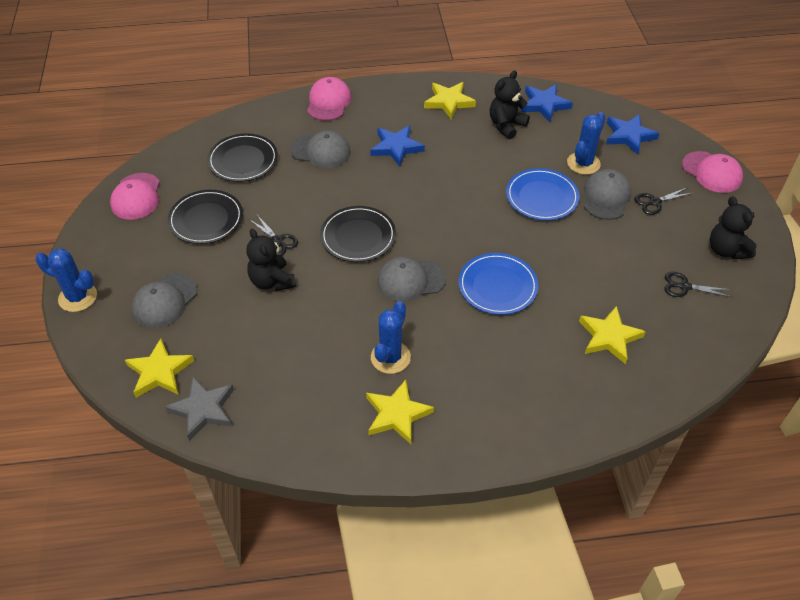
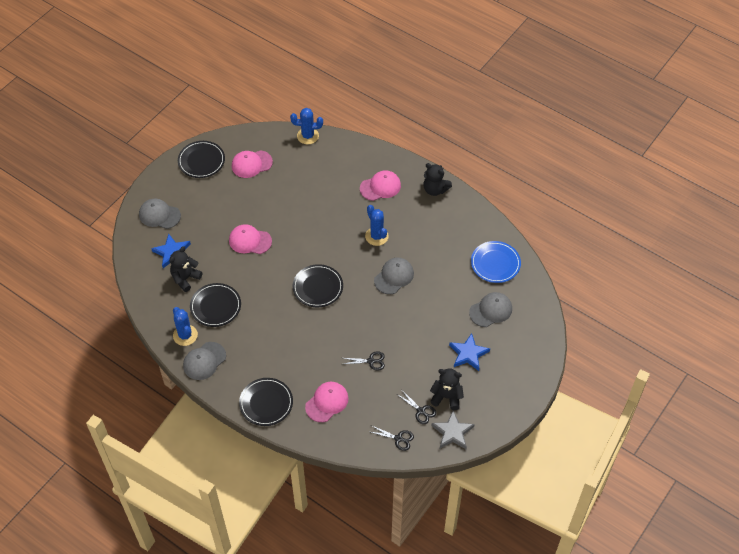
black plate: 3 -> 4
blue plate: 2 -> 1
blue star: 3 -> 2
pink cap: 3 -> 4
yellow star: 4 -> 0

